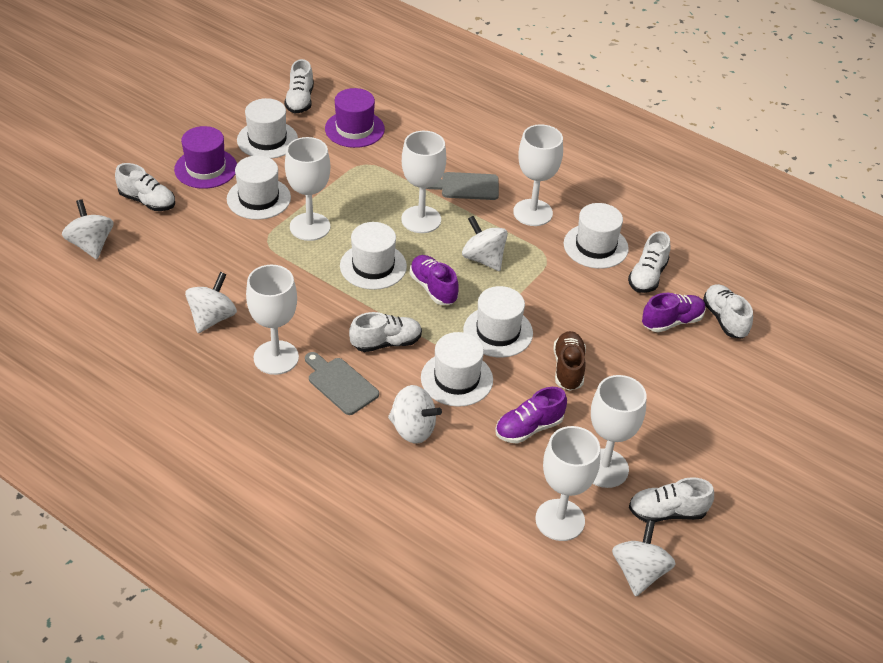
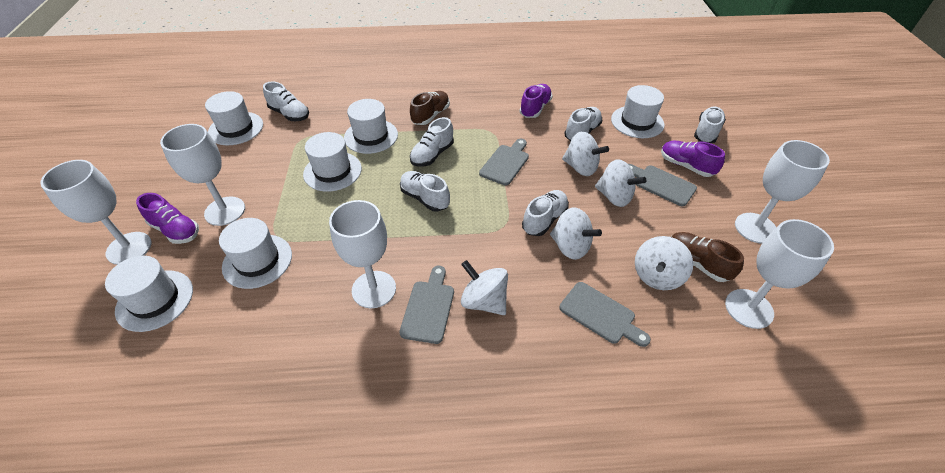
brown shoe: 1 -> 2
grey cutting board: 2 -> 4
purple hat: 2 -> 0
white goblet: 6 -> 5

